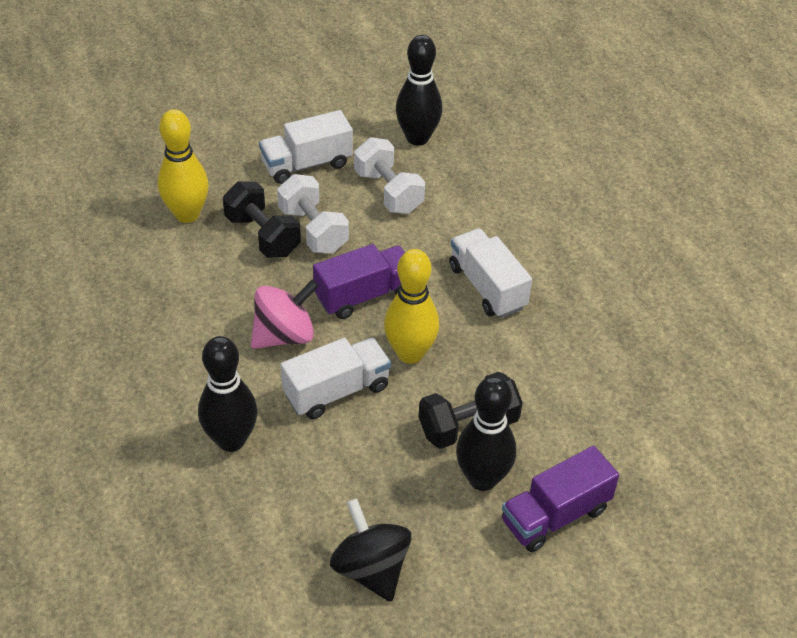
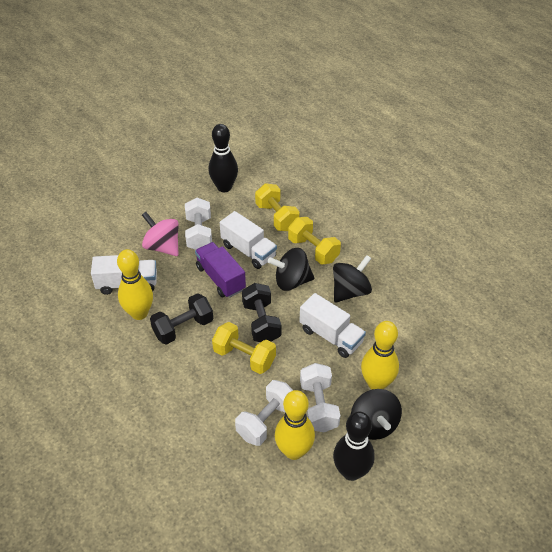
black bowling pin: 3 -> 2
black spinning top: 1 -> 3
purple truck: 2 -> 1
white dumbbell: 2 -> 3
yellow bowling pin: 2 -> 3
yellow dumbbell: 0 -> 3

